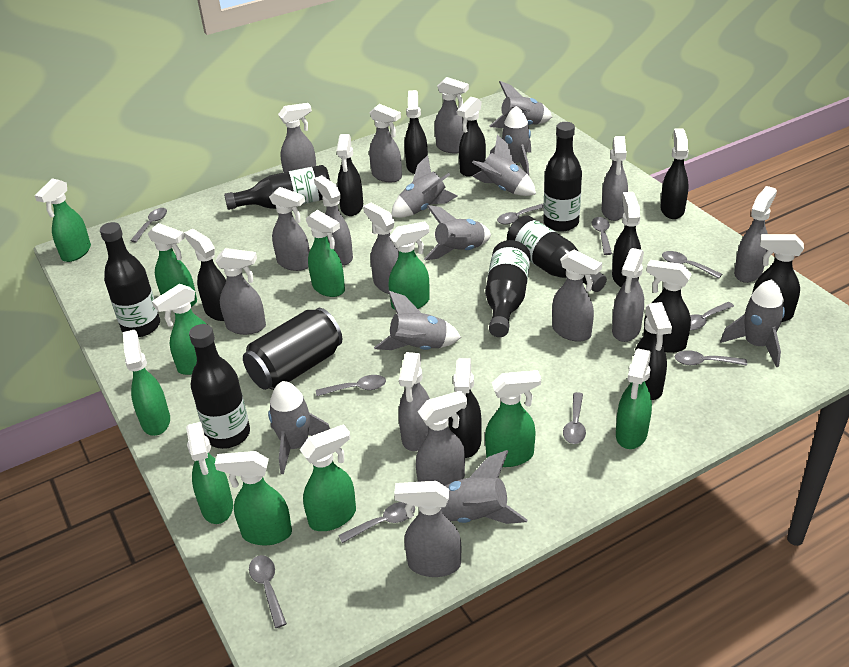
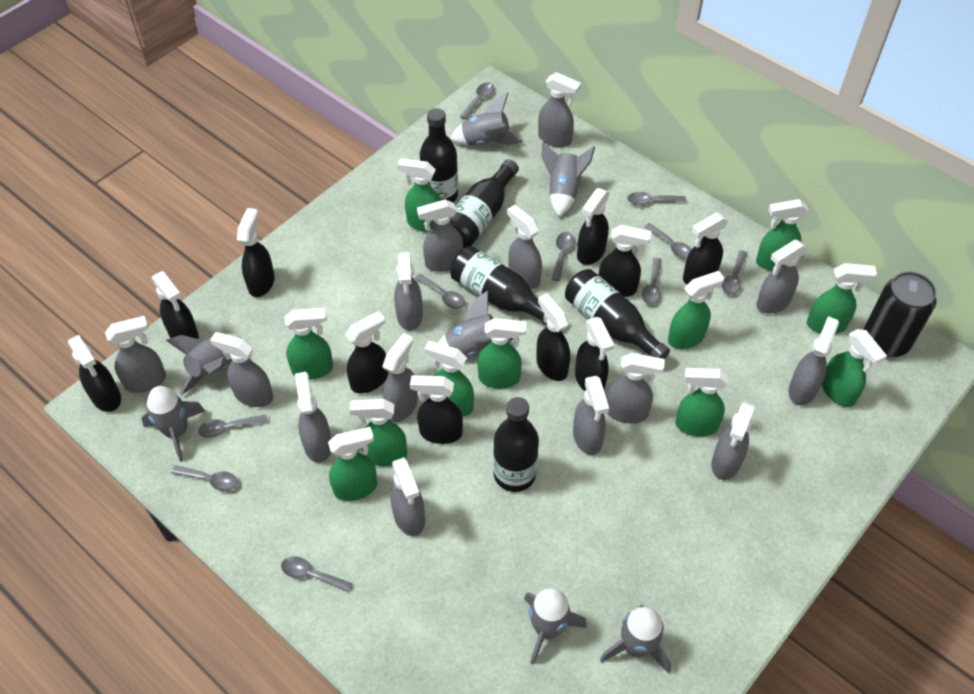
black bottle: 6 -> 5
grey rocket: 9 -> 7

